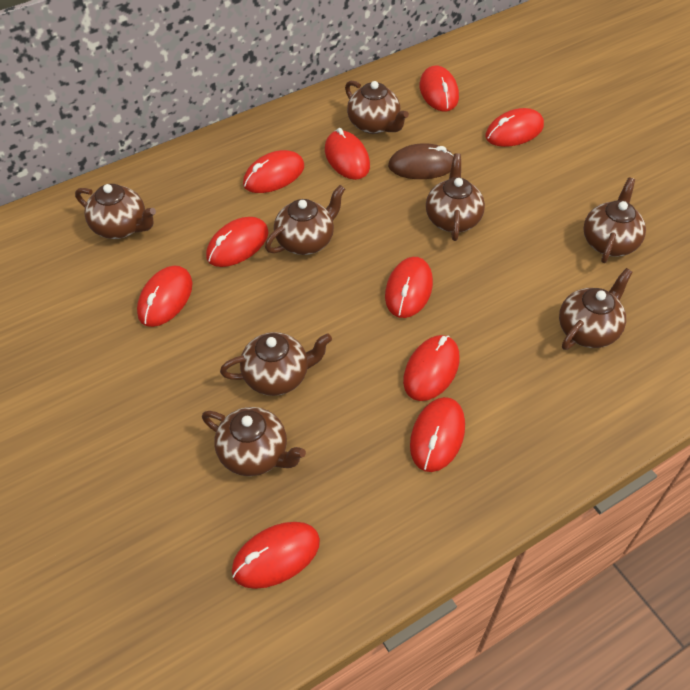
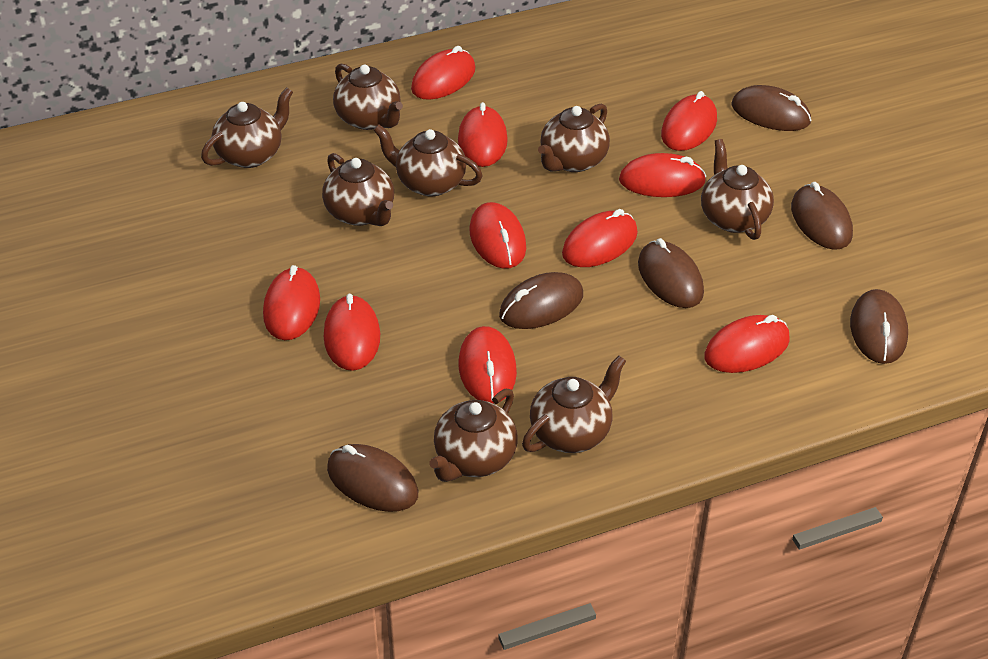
brown mouse: 1 -> 6

